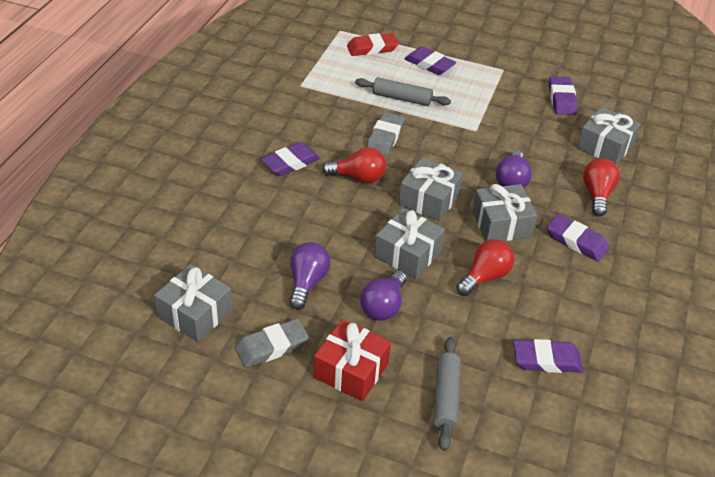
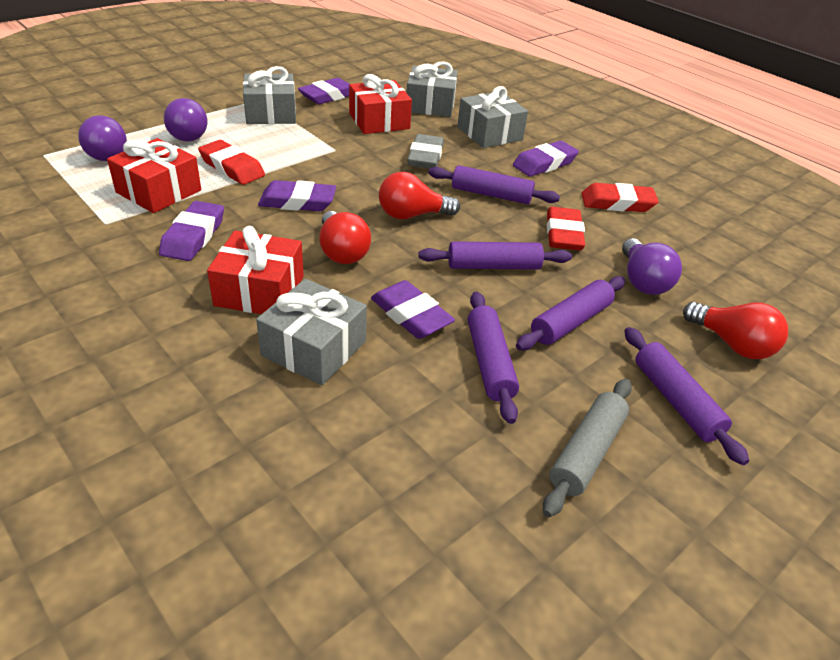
grey eraser: 2 -> 1
grey gift: 5 -> 4
grey rolling pin: 2 -> 1
purple rolling pin: 0 -> 5
red eraser: 1 -> 3
red gift: 1 -> 3

